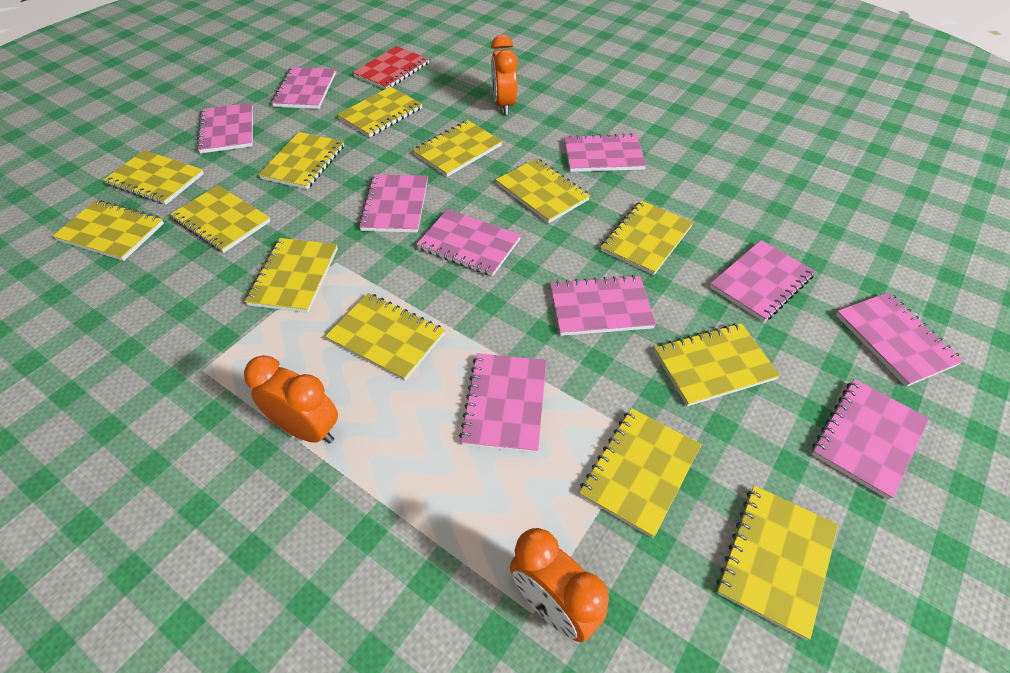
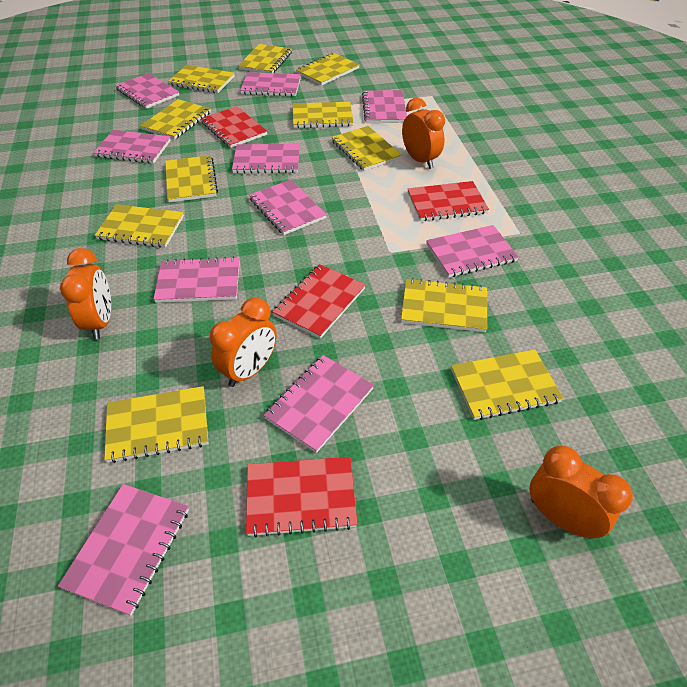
orange clock: 3 -> 4
red notebook: 1 -> 4
yellow notebook: 13 -> 11

